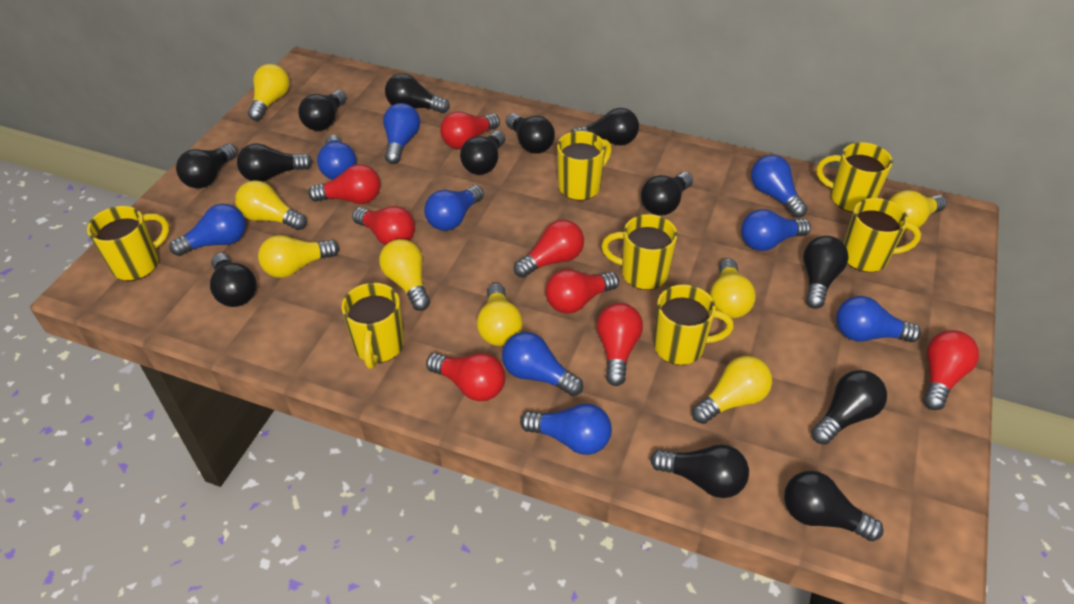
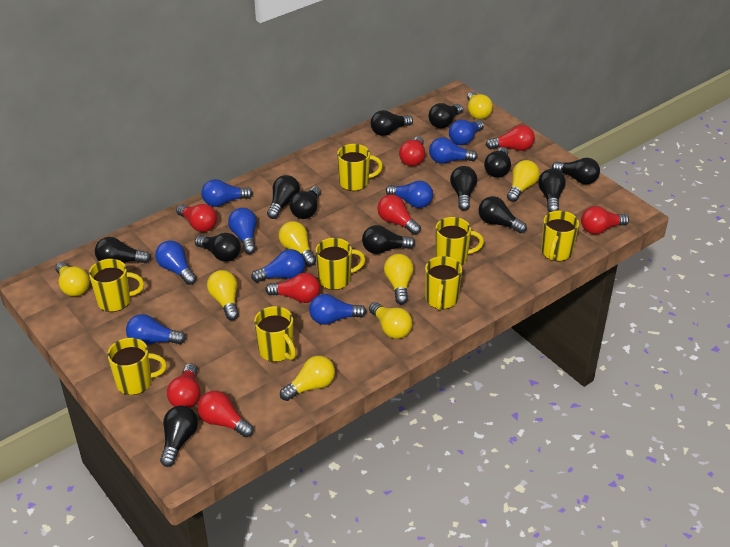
yellow mug: 7 -> 8

